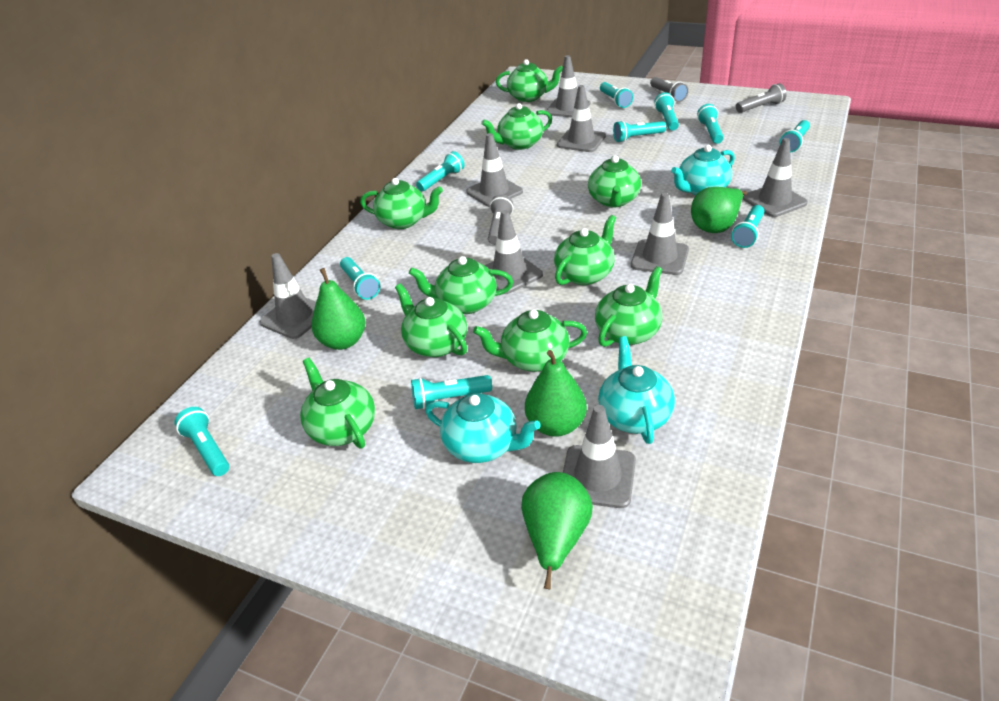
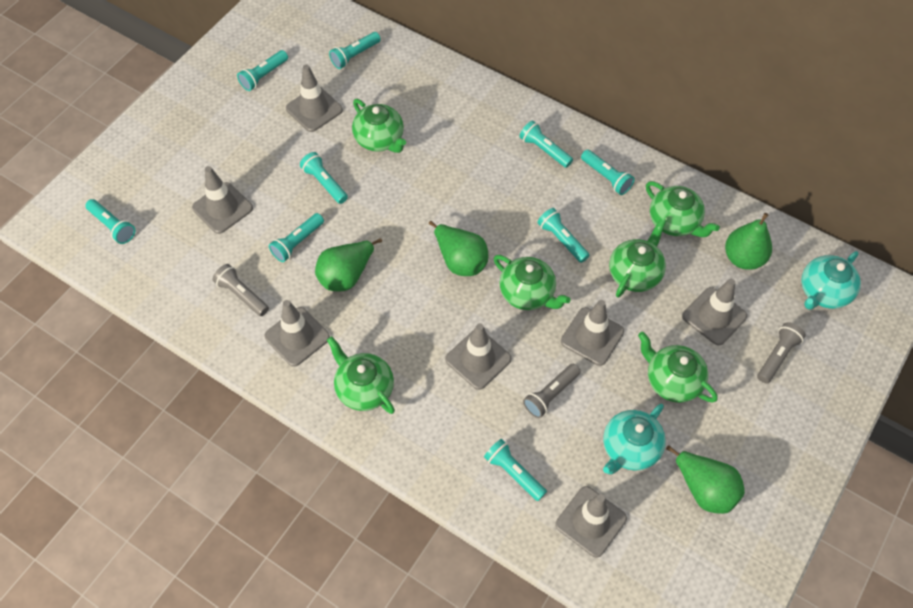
green teapot: 10 -> 6
grey traffic cone: 8 -> 7
turquoise flashlight: 10 -> 9
turquoise teapot: 3 -> 2

